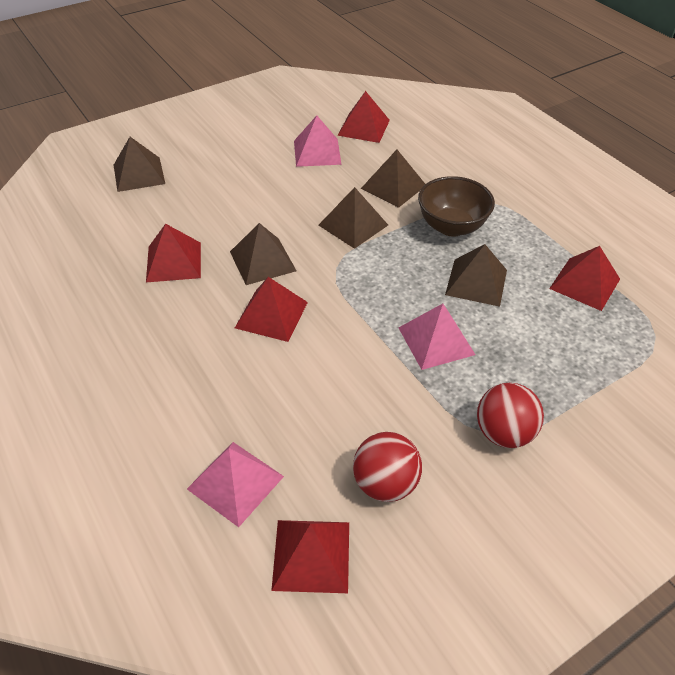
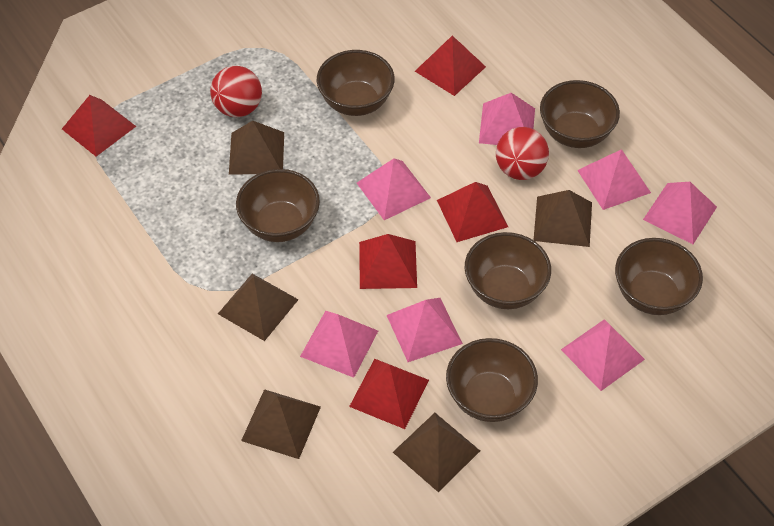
brown bowl: 1 -> 6
pink pyramid: 3 -> 7

